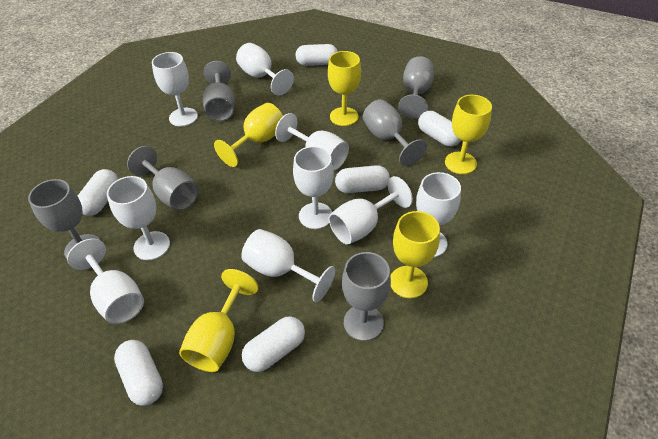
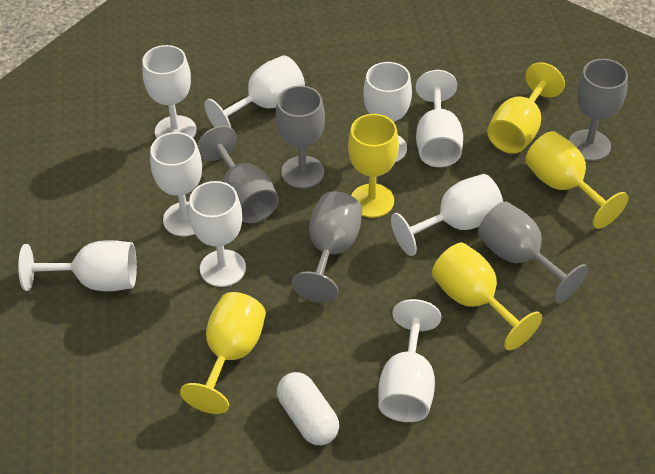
grey goblet: 6 -> 5
white capsule: 6 -> 1

